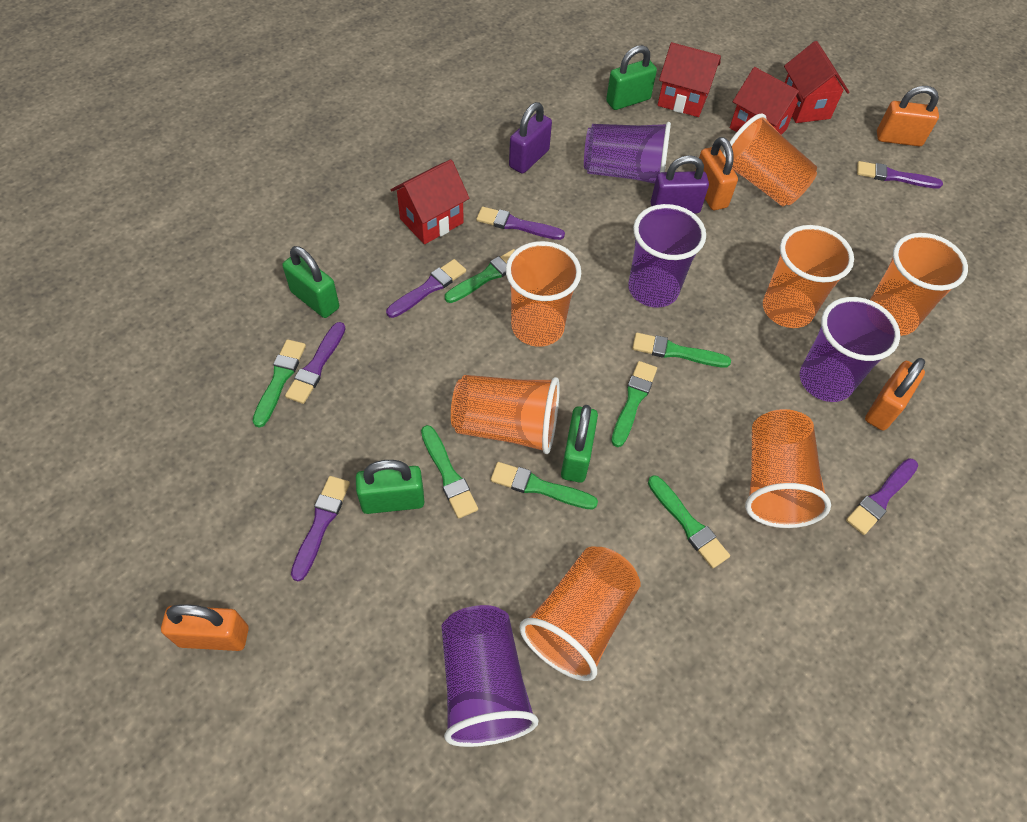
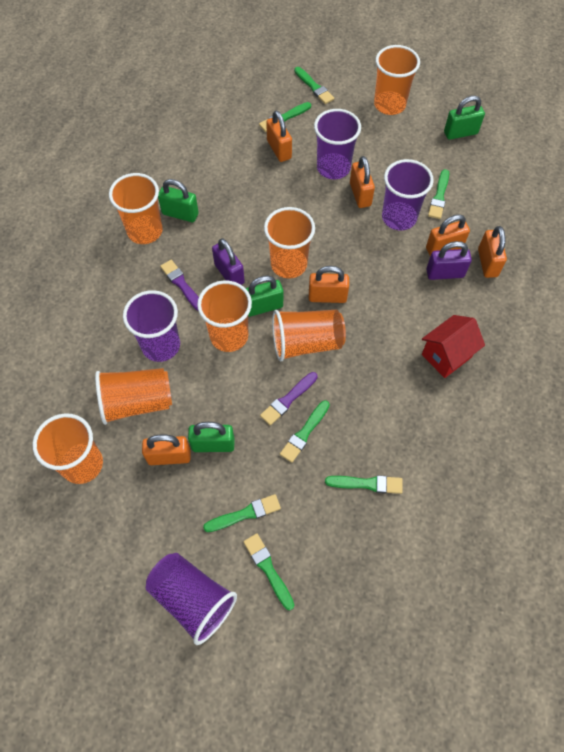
orange padlock: 4 -> 6
purple brush: 6 -> 2
red house: 4 -> 1

